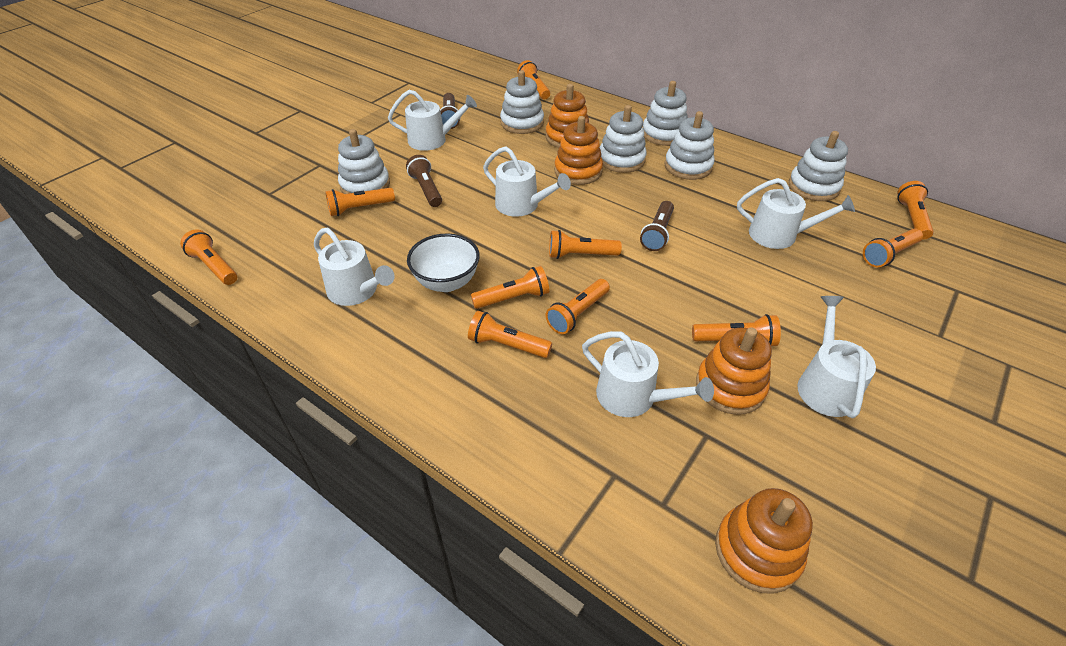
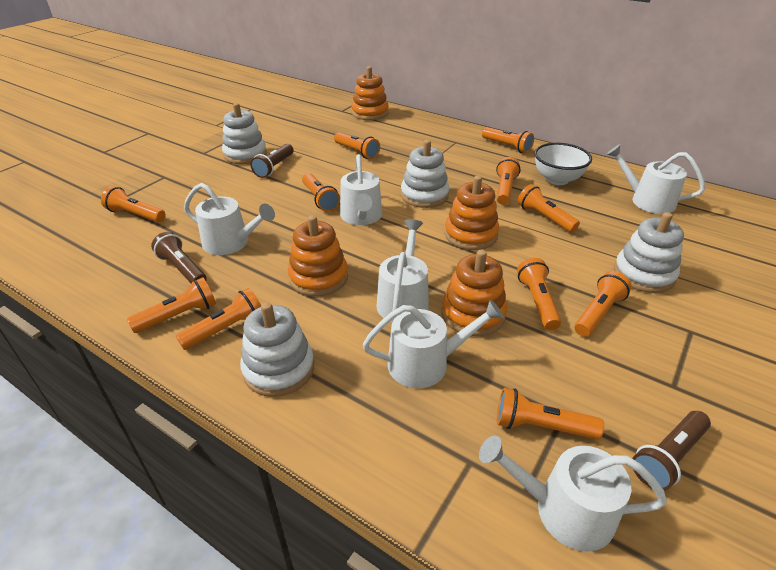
orange flashlight: 10 -> 11
white stacking toy: 6 -> 4

